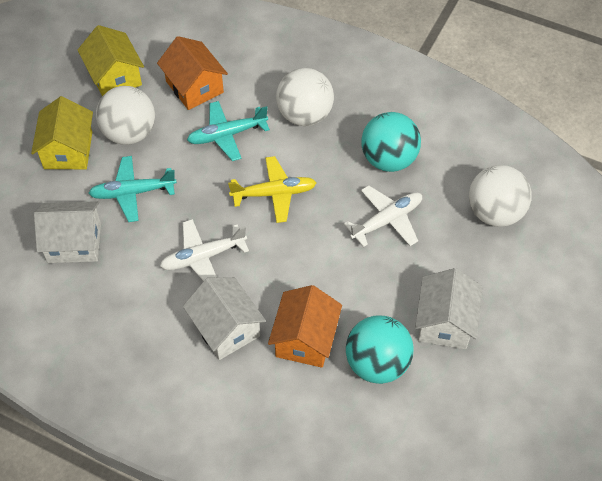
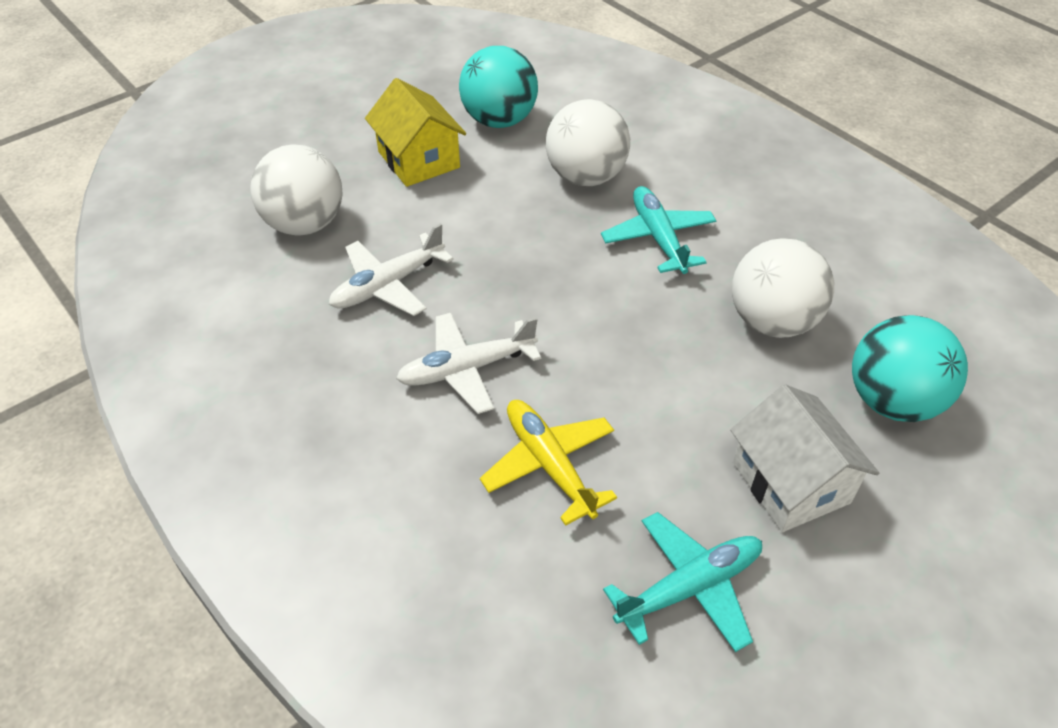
orange house: 2 -> 0
white house: 3 -> 1
yellow house: 2 -> 1

